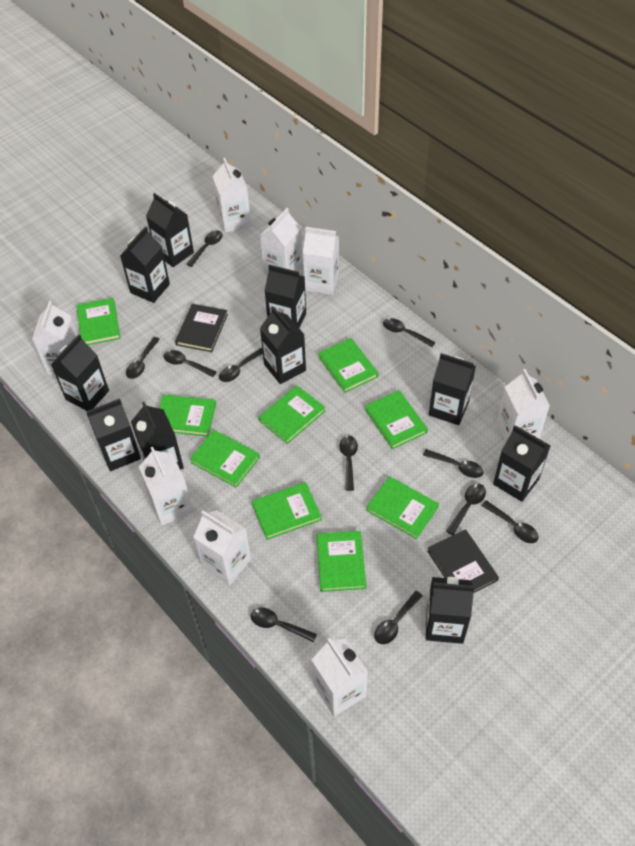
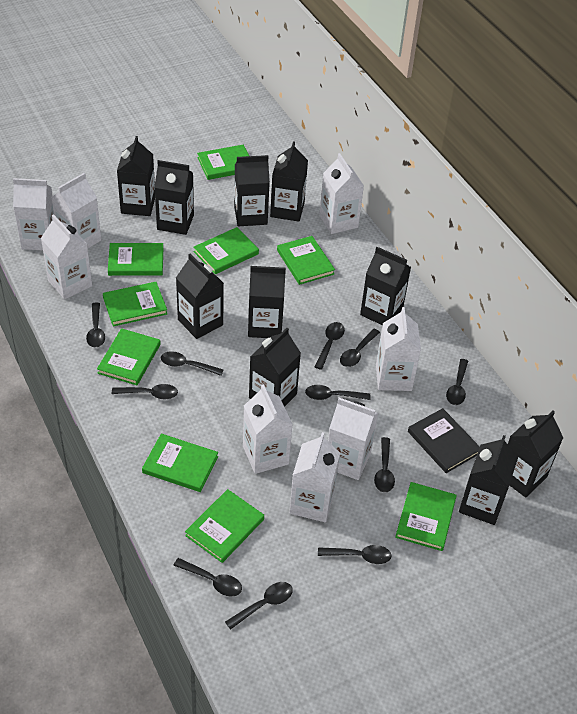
black book: 2 -> 1

